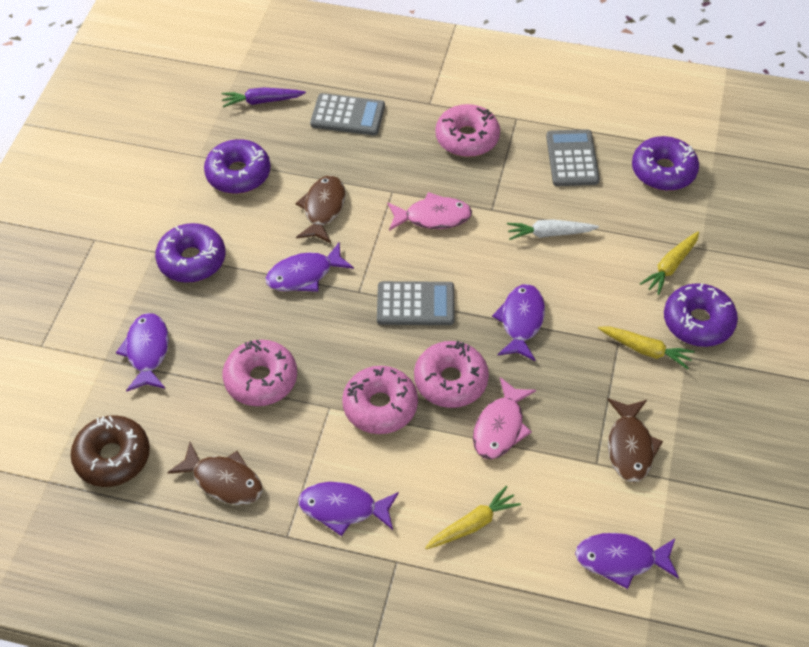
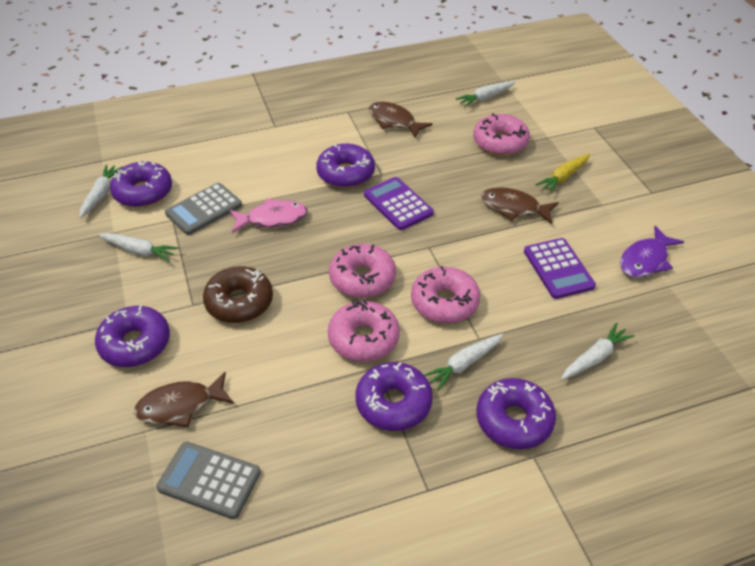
grey calculator: 3 -> 2
pink fish: 2 -> 1
purple calculator: 0 -> 2
purple carrot: 1 -> 0
purple donut: 4 -> 5
purple fish: 5 -> 1
white carrot: 1 -> 5
yellow carrot: 3 -> 1

